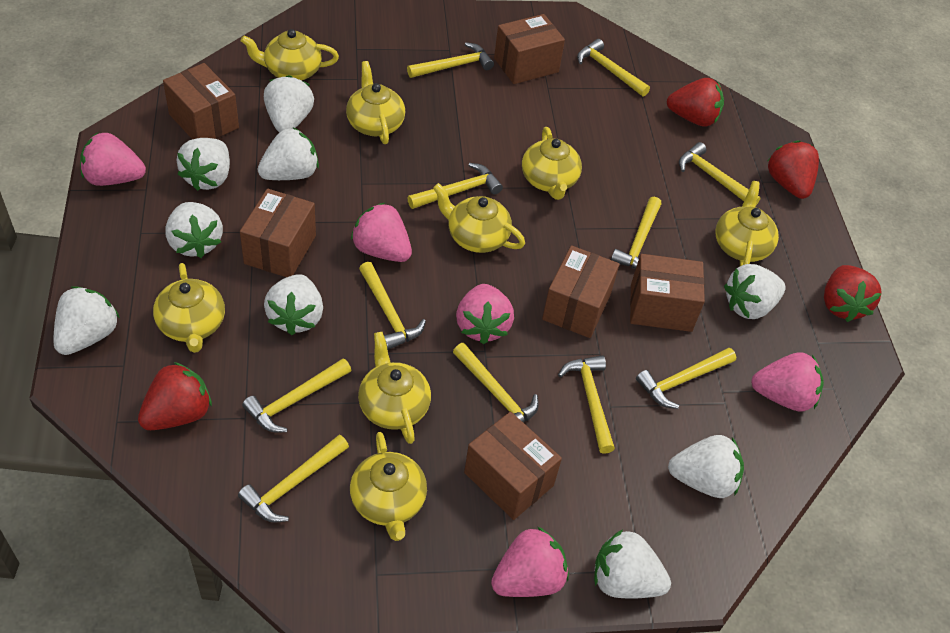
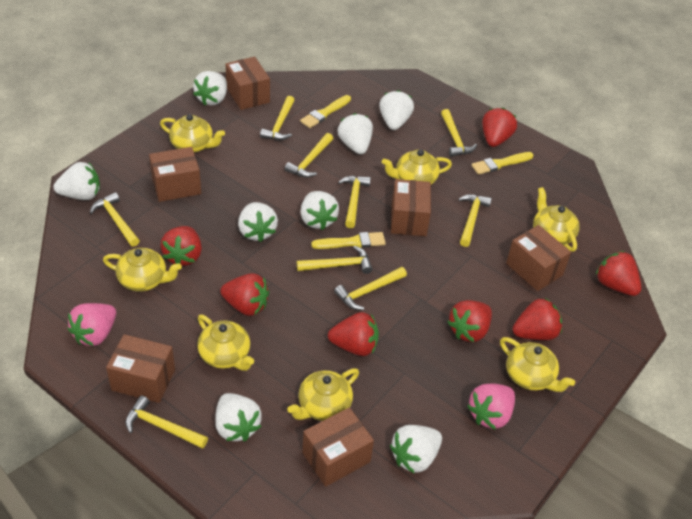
pink strawberry: 5 -> 2
red strawberry: 4 -> 7
white strawberry: 9 -> 8
yellow brush: 0 -> 3
yellow hammer: 11 -> 9
yellow teapot: 8 -> 7

